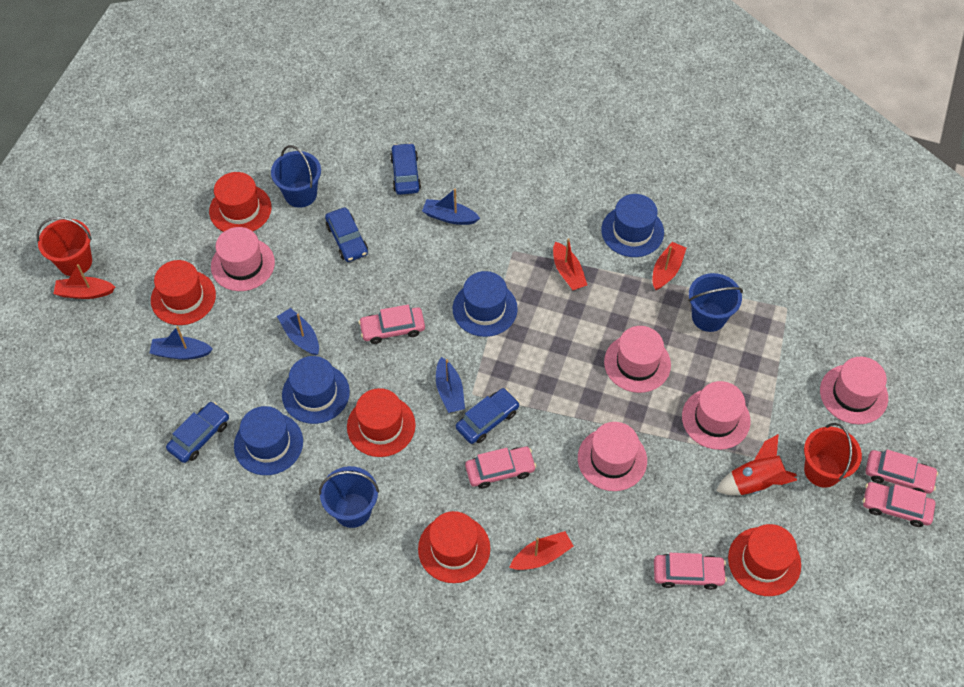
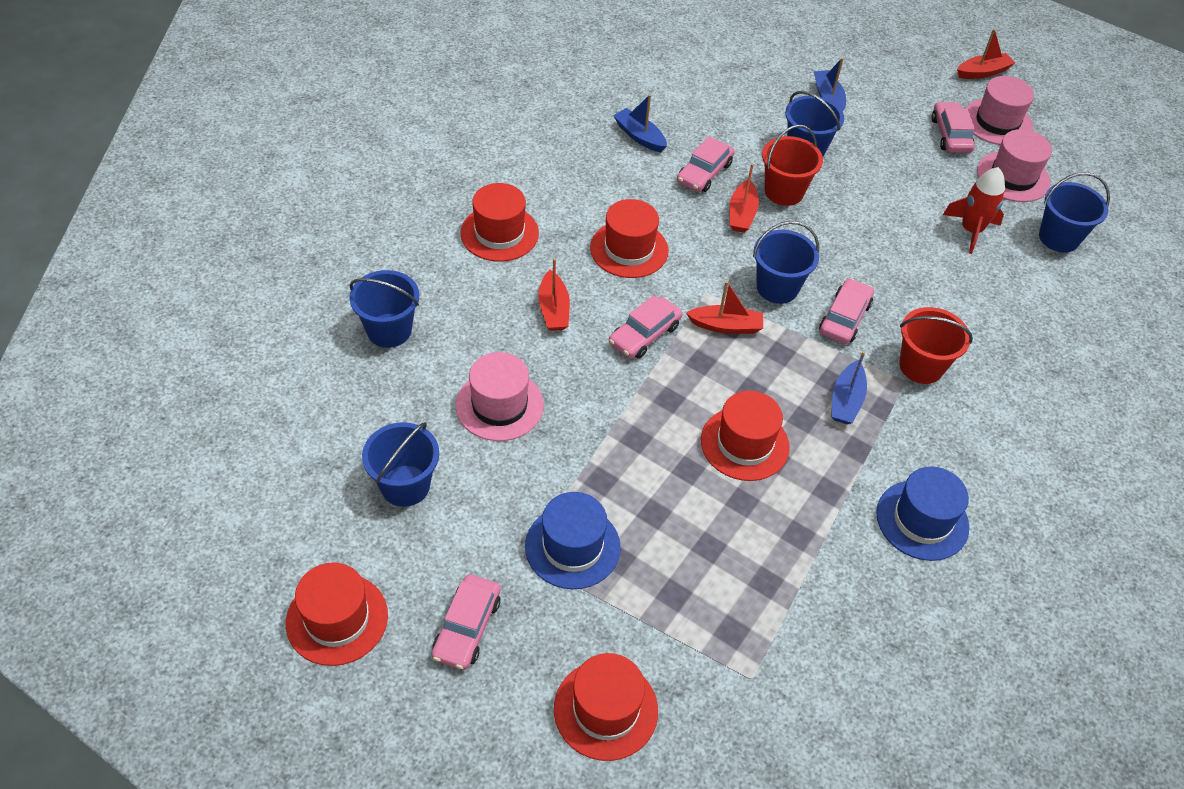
blue boat: 4 -> 3
blue bucket: 3 -> 5
blue car: 4 -> 0
blue hat: 4 -> 2
pink hat: 5 -> 3

